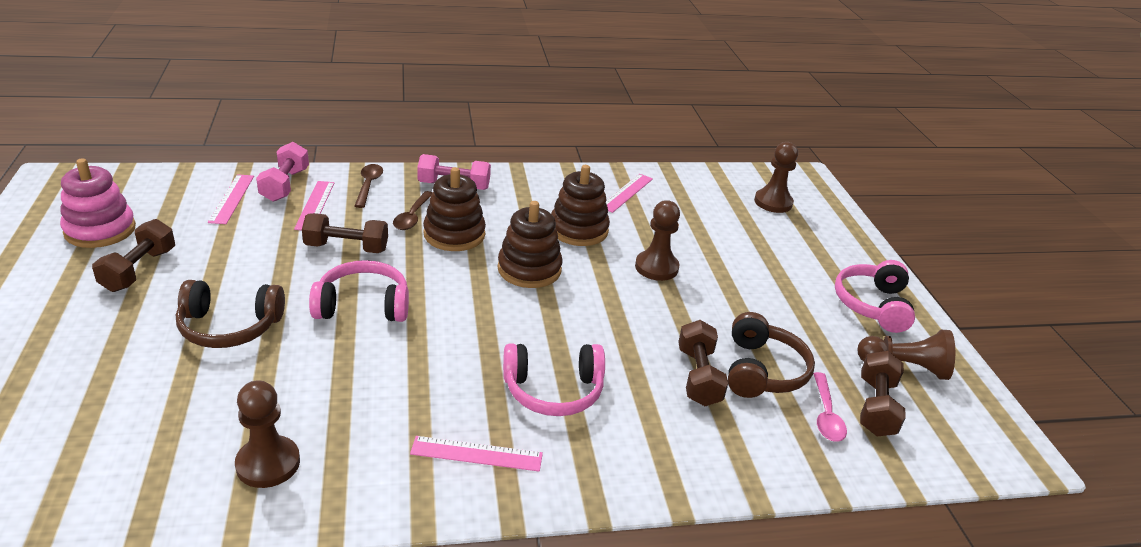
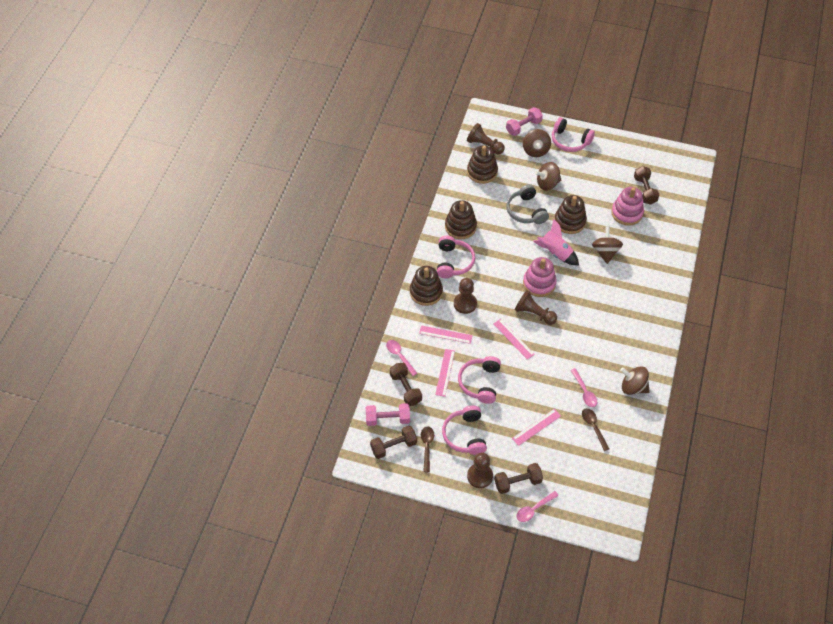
brown headphones: 2 -> 0
brown spinning top: 0 -> 4
brown stacking toy: 3 -> 4
grey headphones: 0 -> 1
pink headphones: 3 -> 4
pink rocket: 0 -> 1
pink spoon: 1 -> 3
pink stacking toy: 1 -> 2

